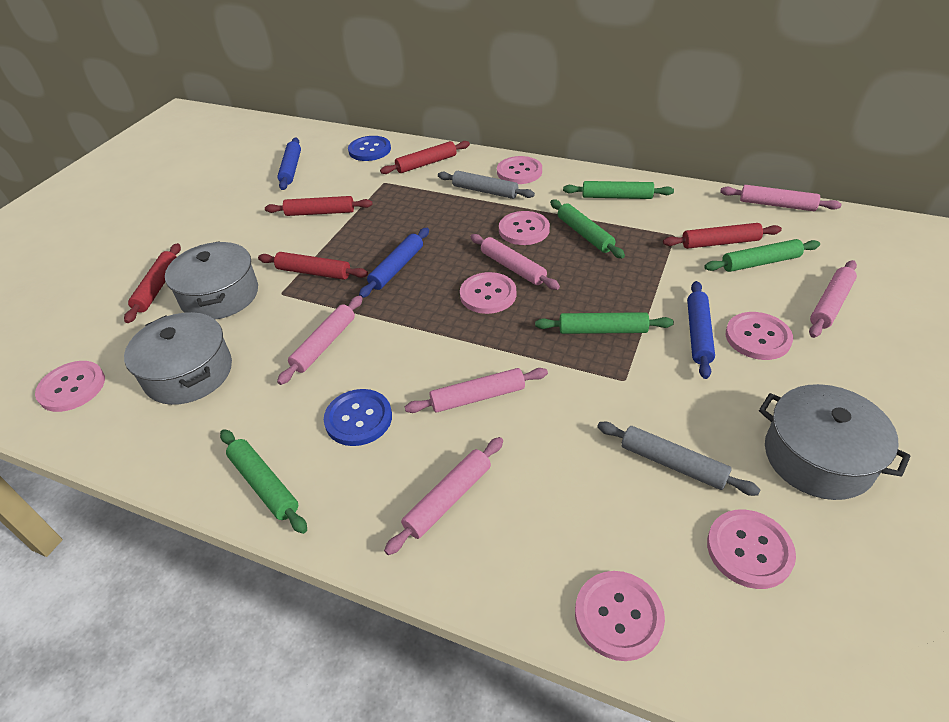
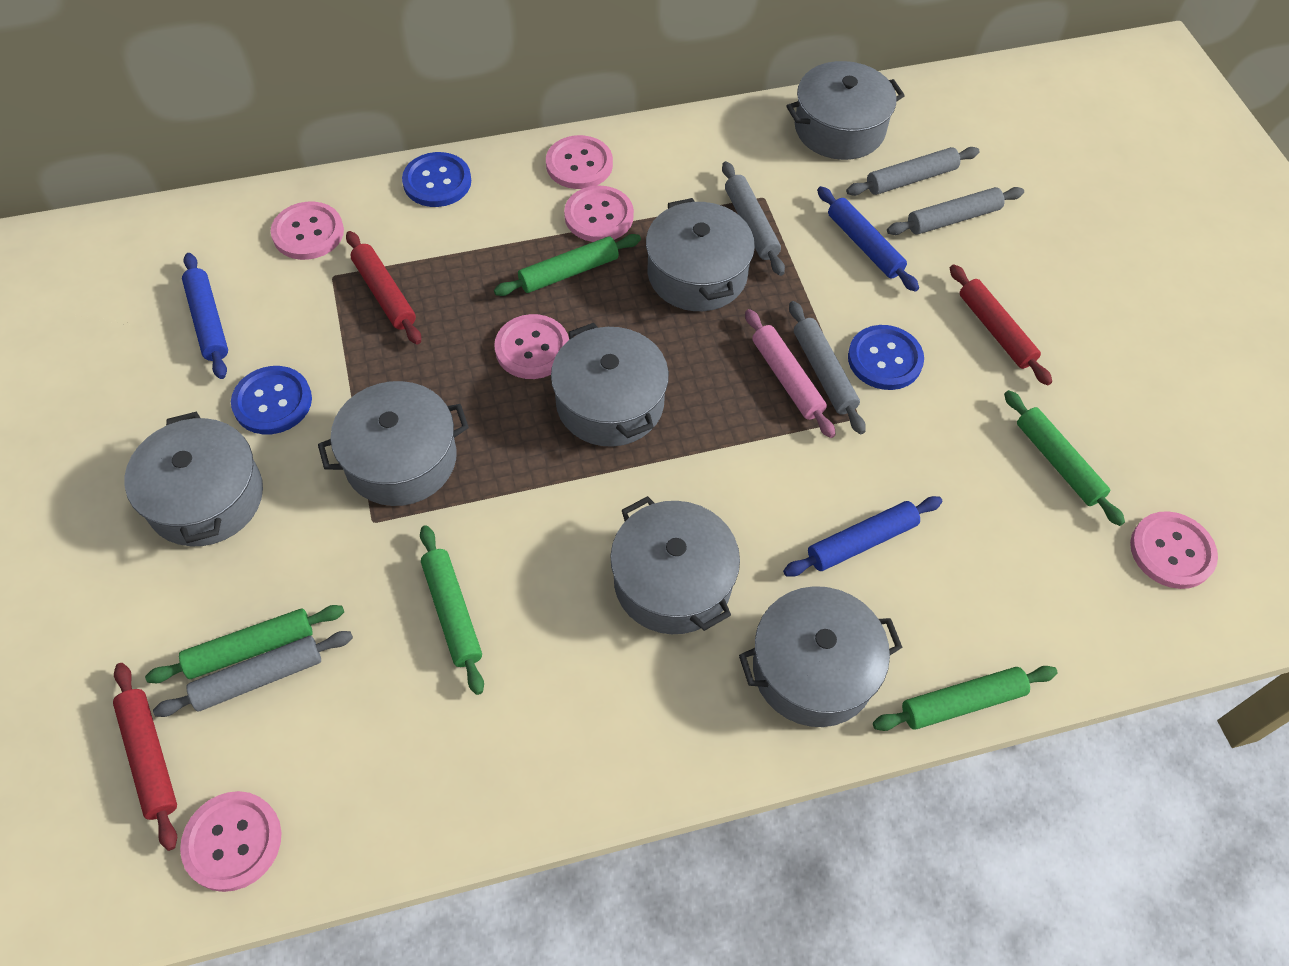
blue button: 2 -> 3
grey pot: 3 -> 7
grey rolling pin: 2 -> 5
pink button: 7 -> 6
pink rolling pin: 6 -> 1
red rolling pin: 5 -> 3

